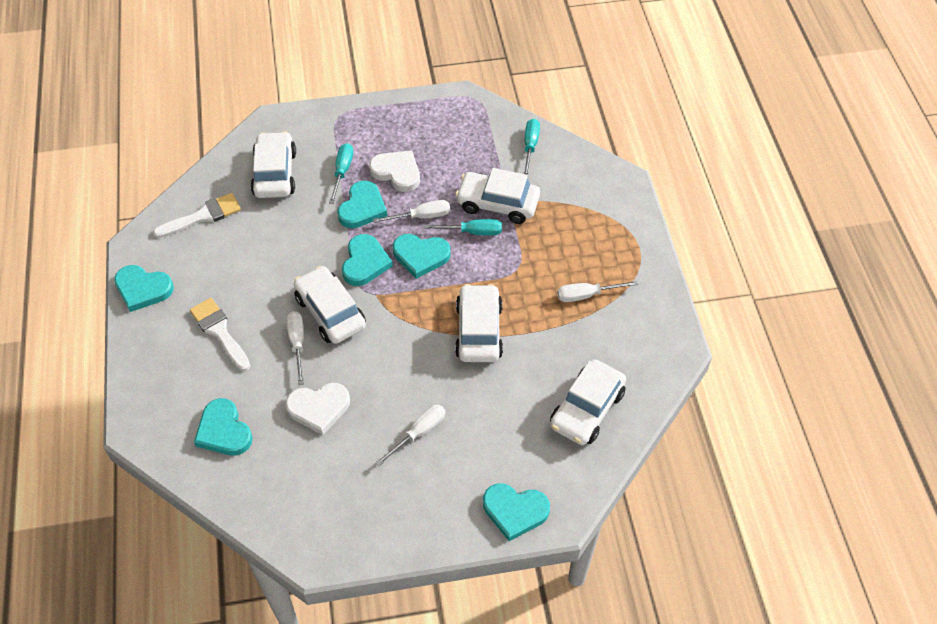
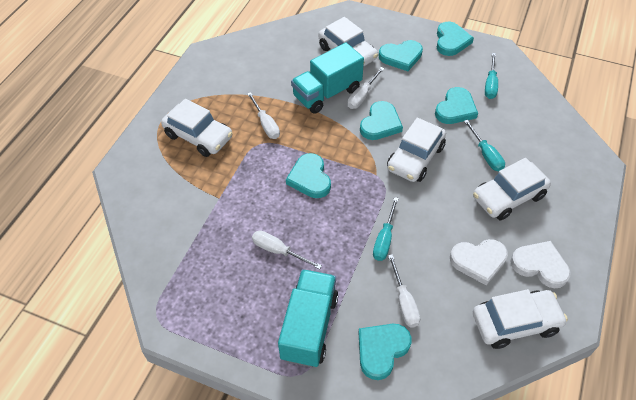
turquoise truck: 0 -> 2
white brush: 2 -> 0

